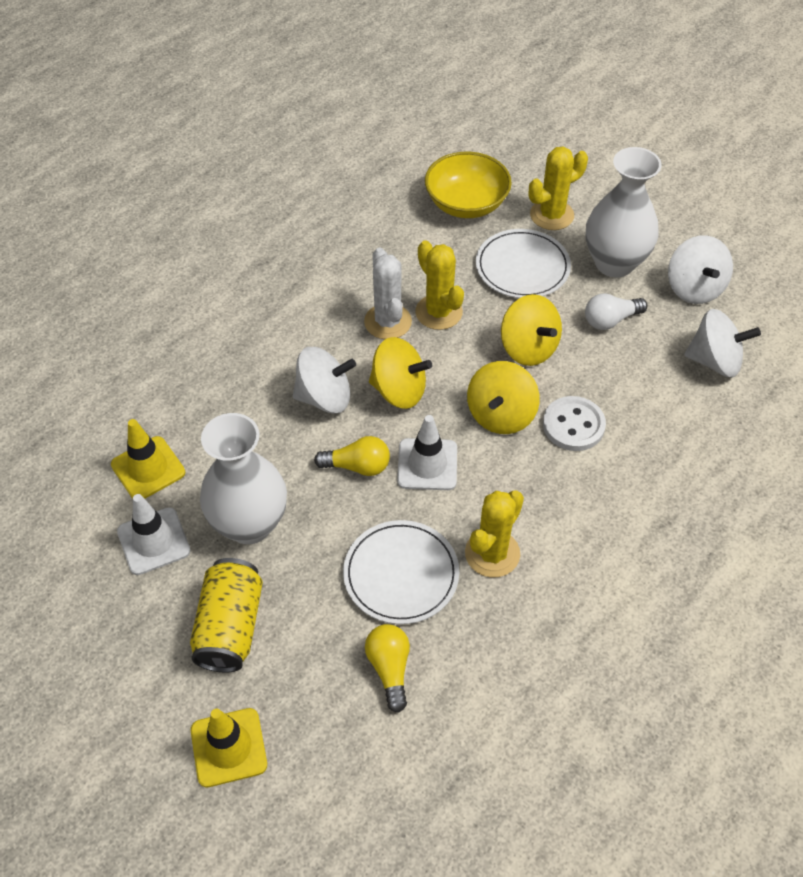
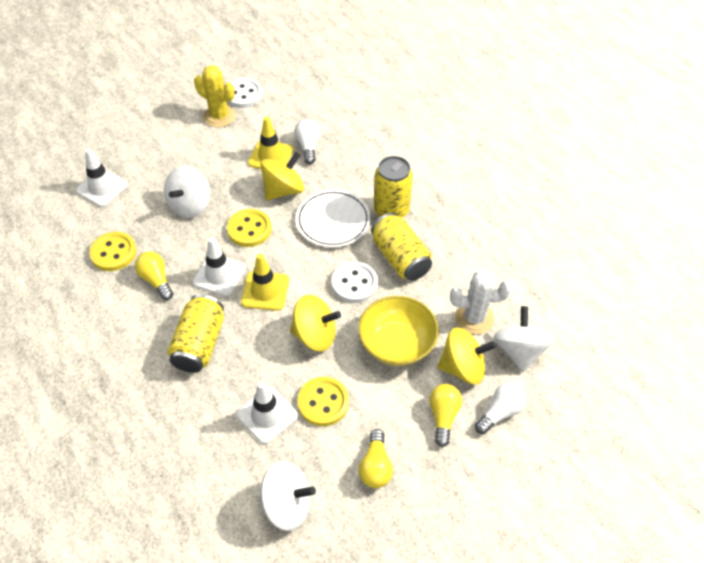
white button: 1 -> 2
white light bulb: 1 -> 2
white plate: 2 -> 1
white traffic cone: 2 -> 3
white vase: 2 -> 0
yellow button: 0 -> 3
yellow cactus: 3 -> 1
yellow can: 1 -> 3
yellow light bulb: 2 -> 3

